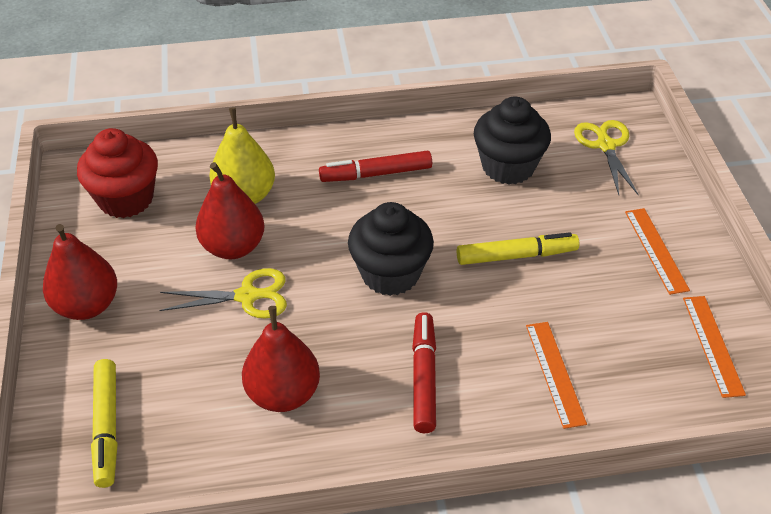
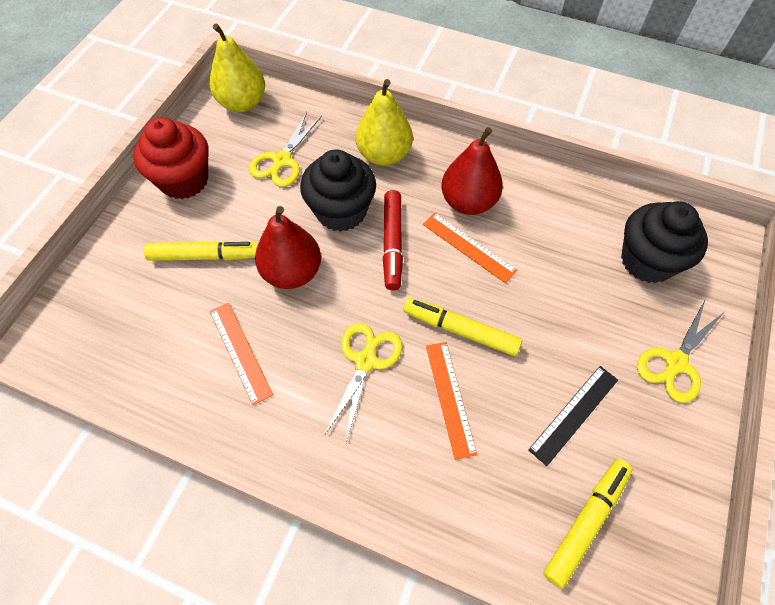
black ruler: 0 -> 1
red marker: 2 -> 1
red pear: 3 -> 2
yellow marker: 2 -> 3
yellow pear: 1 -> 2
yellow scissors: 2 -> 3

